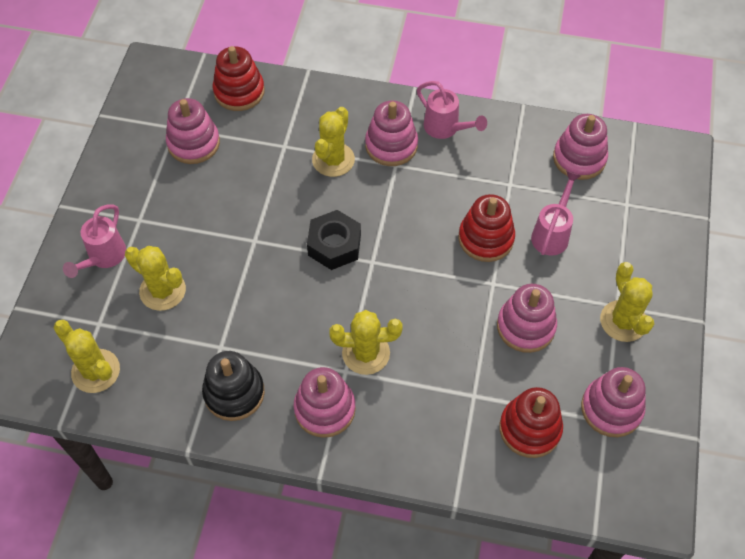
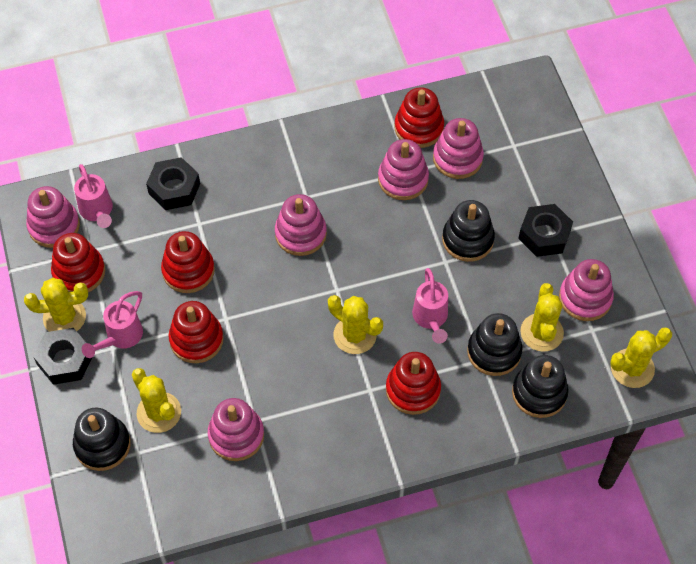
black nut: 1 -> 3
black stacking toy: 1 -> 4
red stacking toy: 3 -> 5

